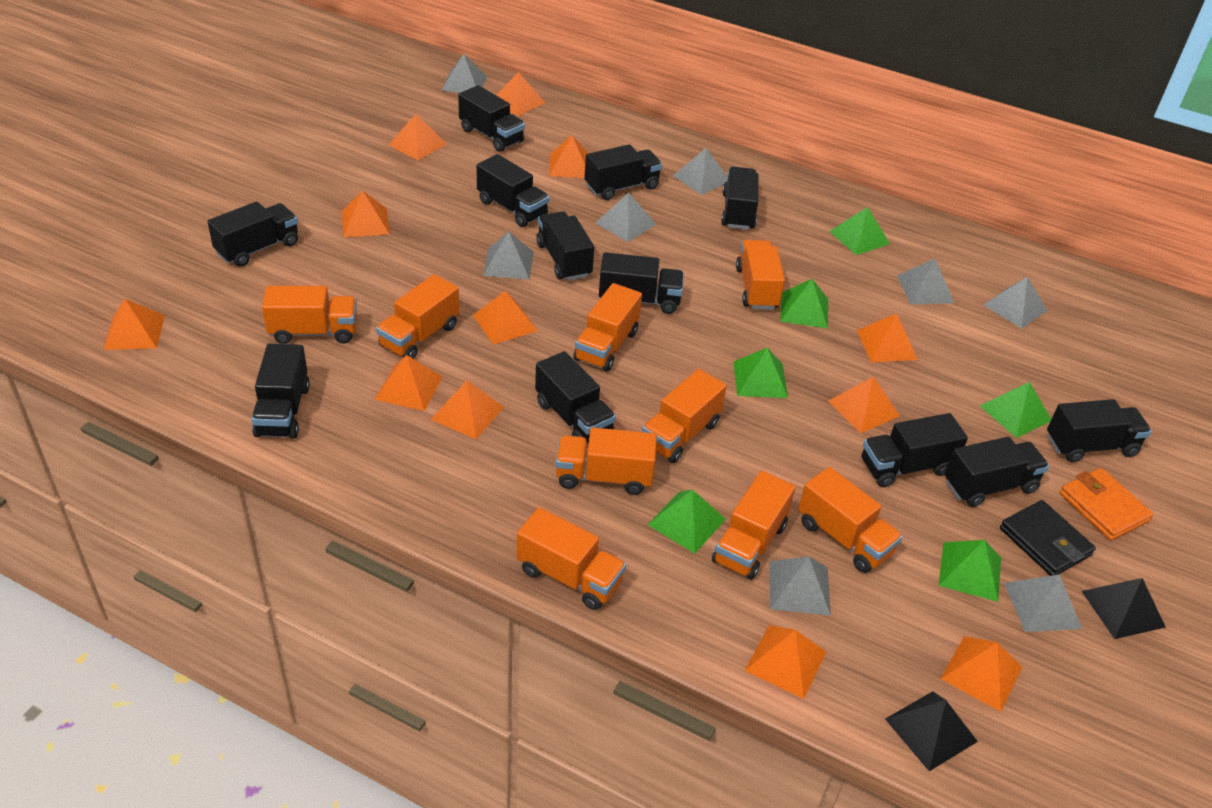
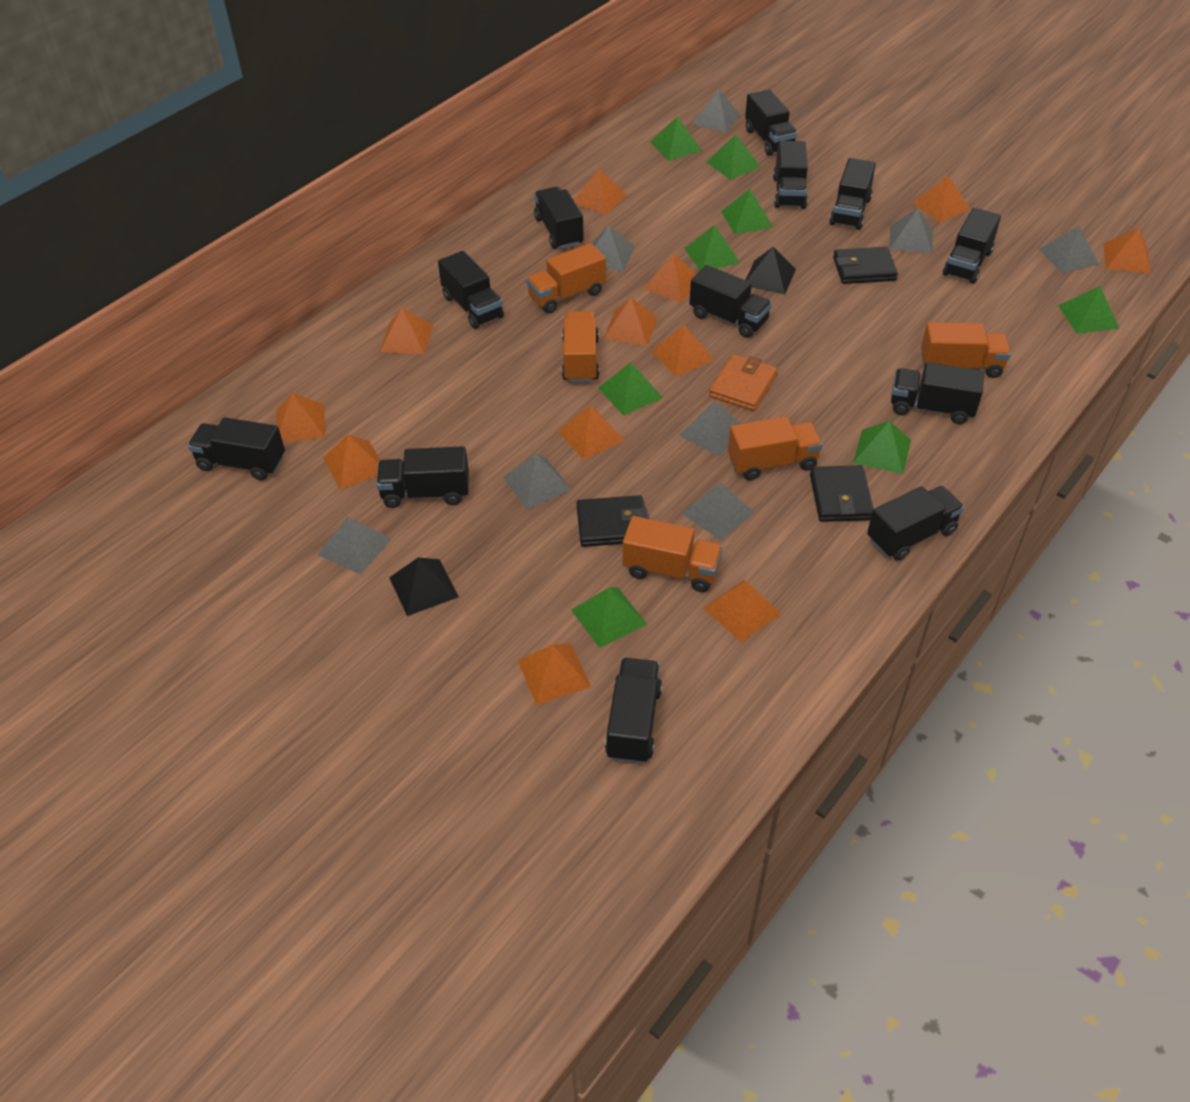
black wallet: 1 -> 3
green pyramid: 6 -> 8
orange truck: 9 -> 5

